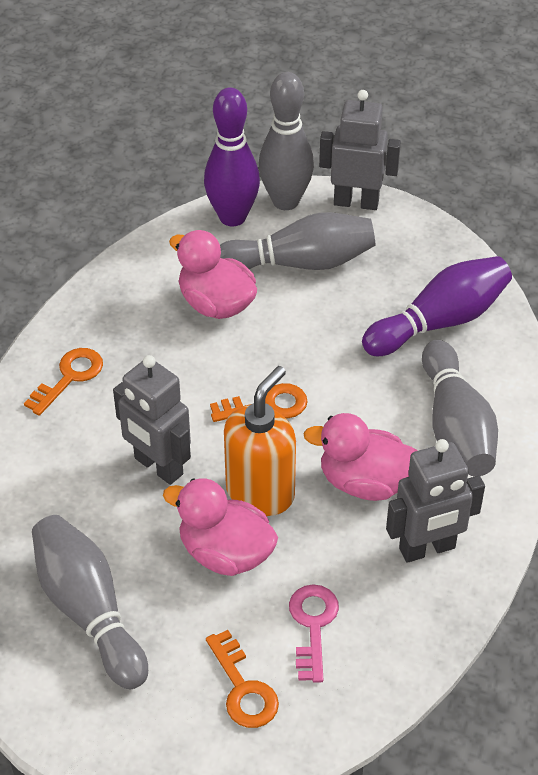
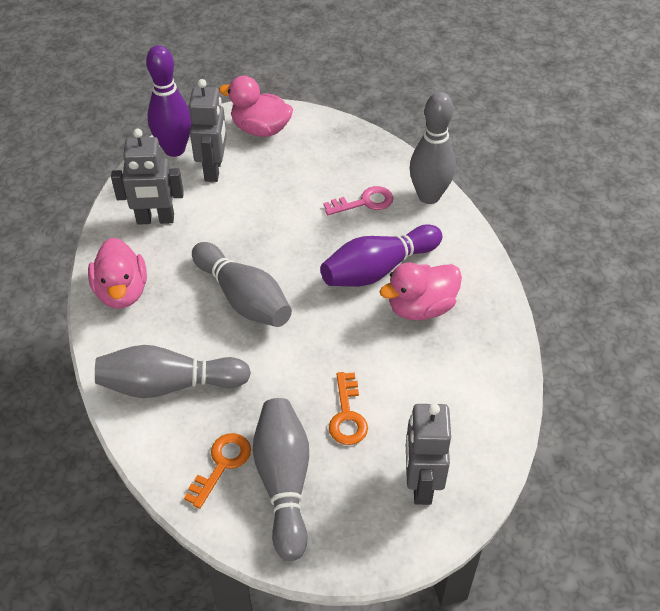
orange key: 3 -> 2
orange soap dispenser: 1 -> 0

